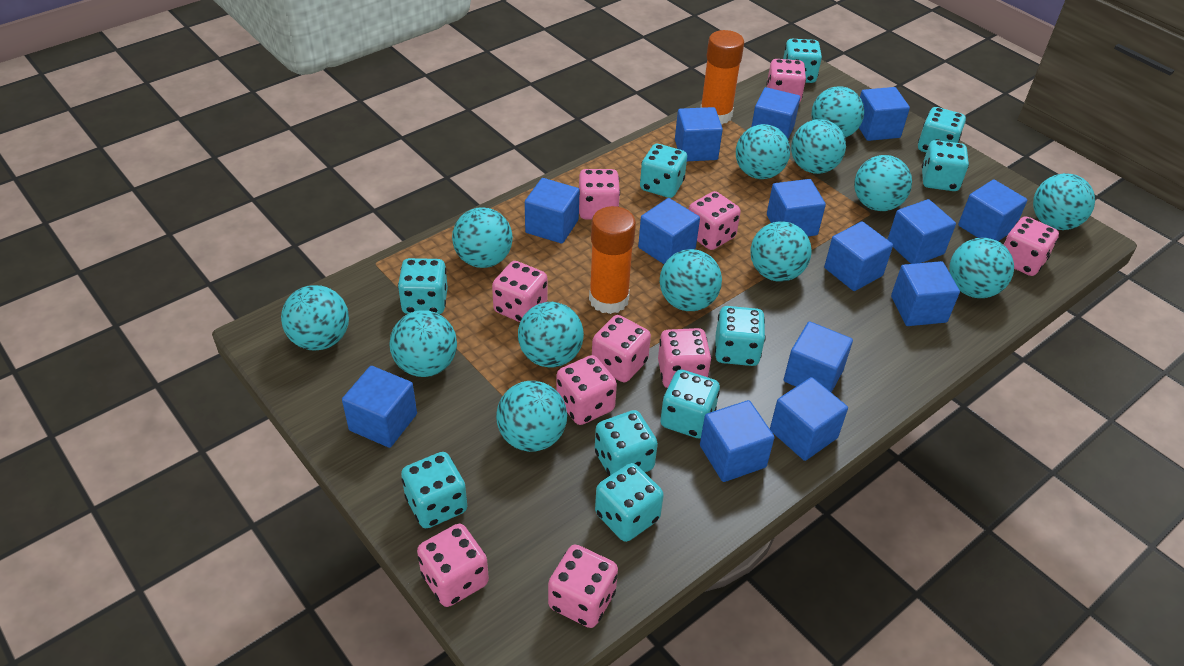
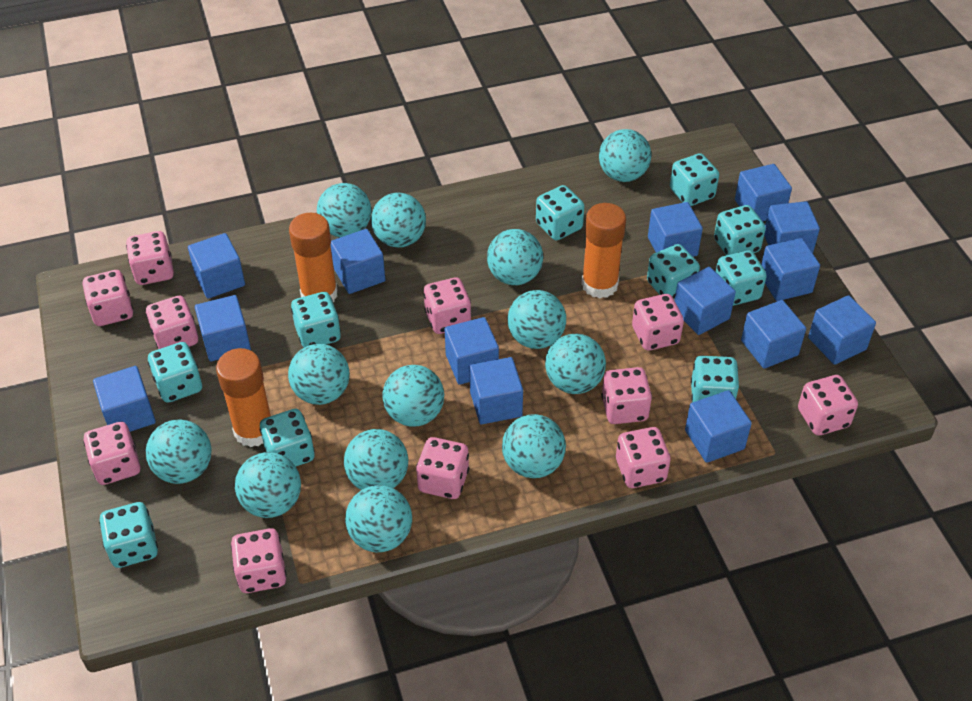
orange glue stick: 2 -> 3
pink dice: 10 -> 11

